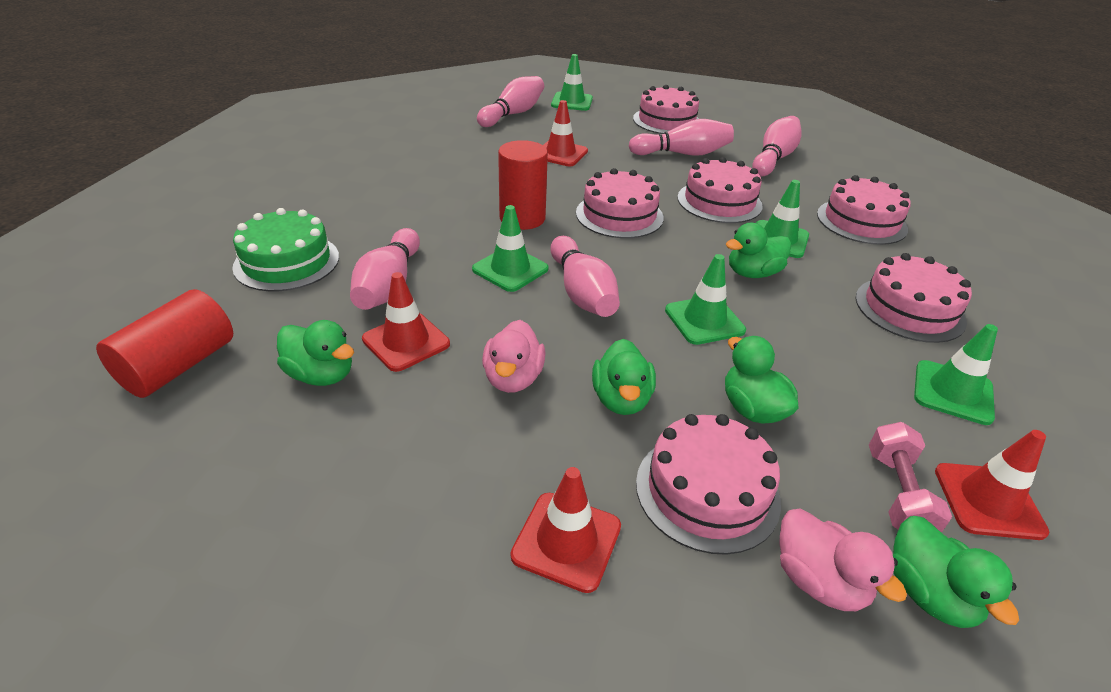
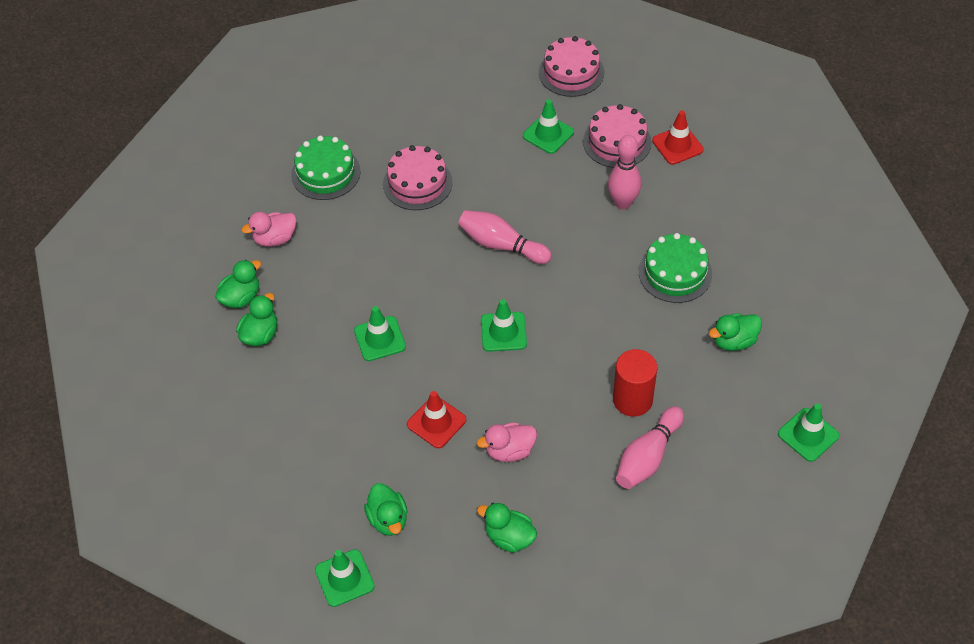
green cake: 1 -> 2
pink bowling pin: 5 -> 3
pink cake: 6 -> 3
pink dumbbell: 1 -> 0
red cylinder: 2 -> 1
red traffic cone: 4 -> 2

